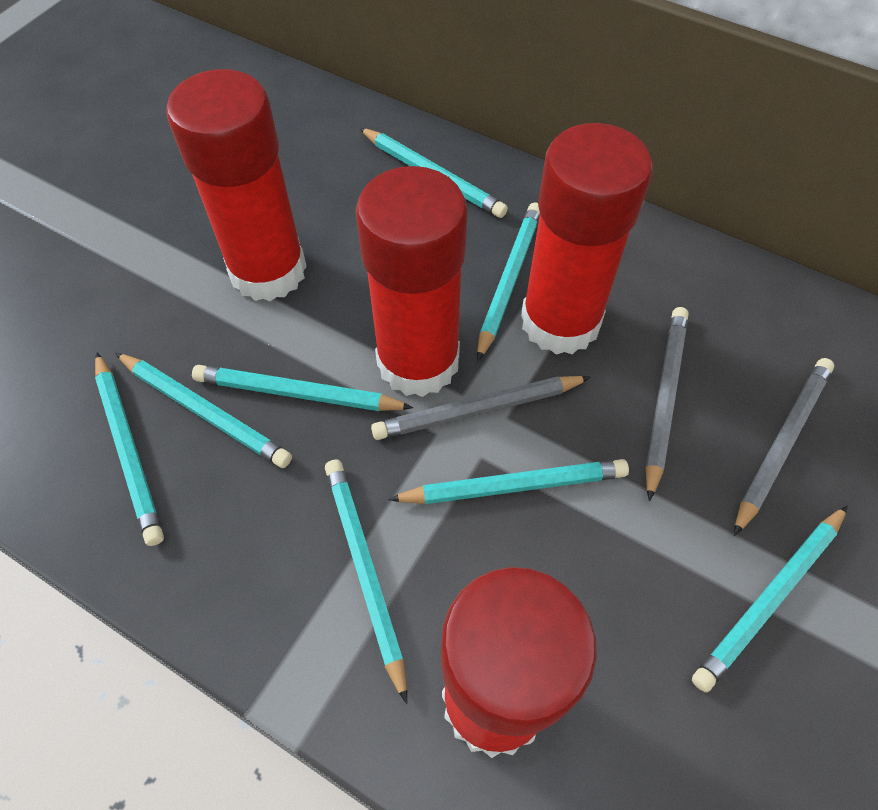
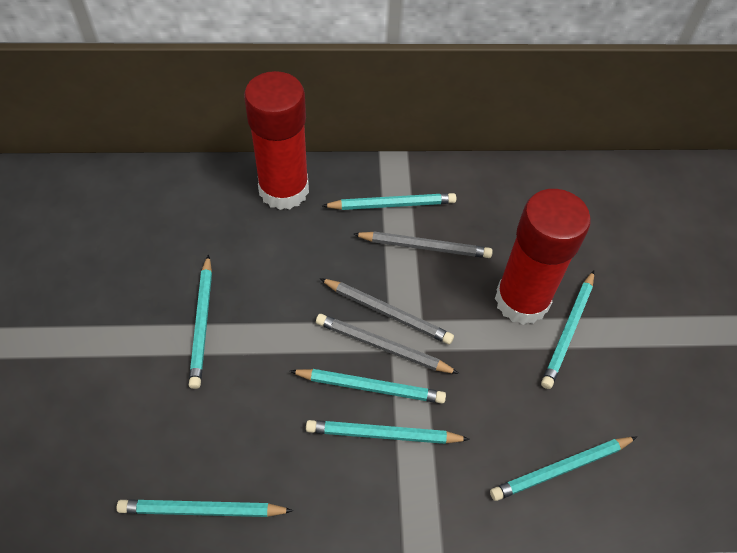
red glue stick: 4 -> 2
turquoise pencil: 8 -> 7

